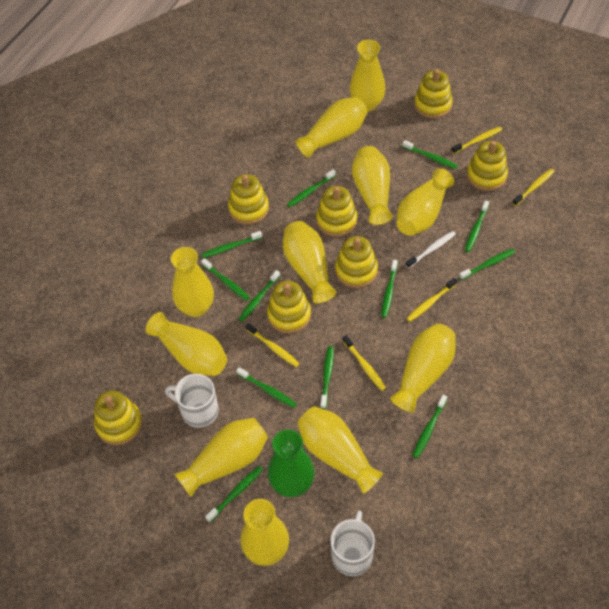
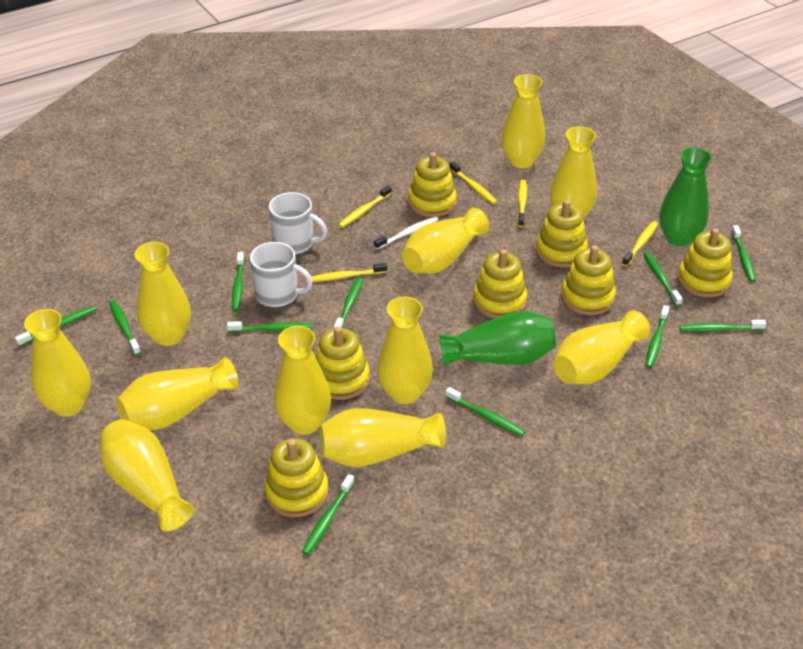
green toothbrush: 12 -> 11
green vase: 1 -> 2

